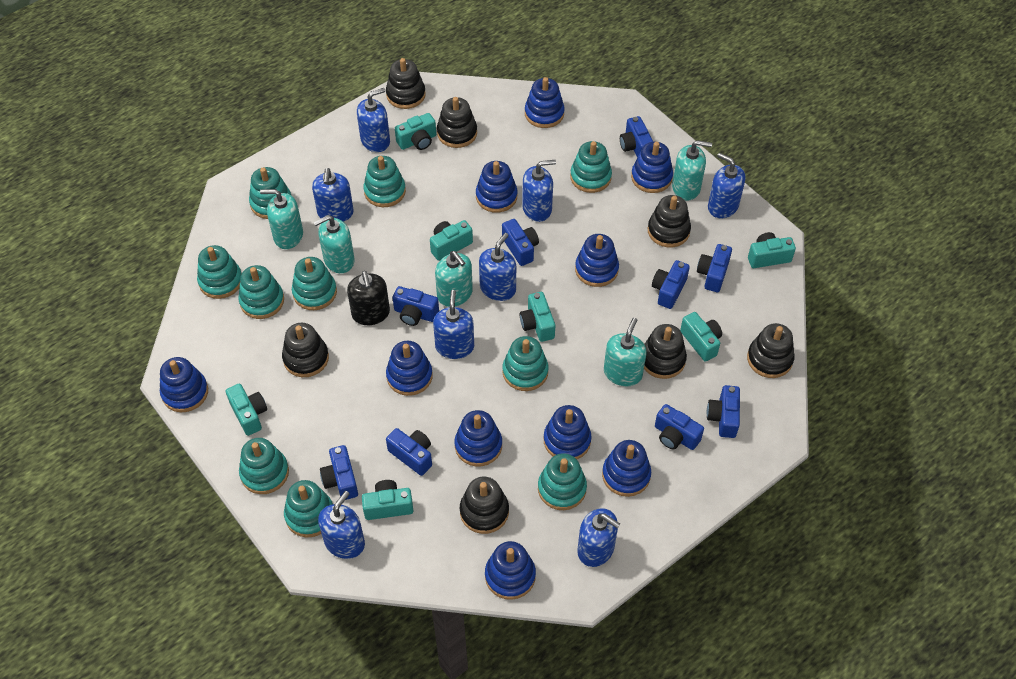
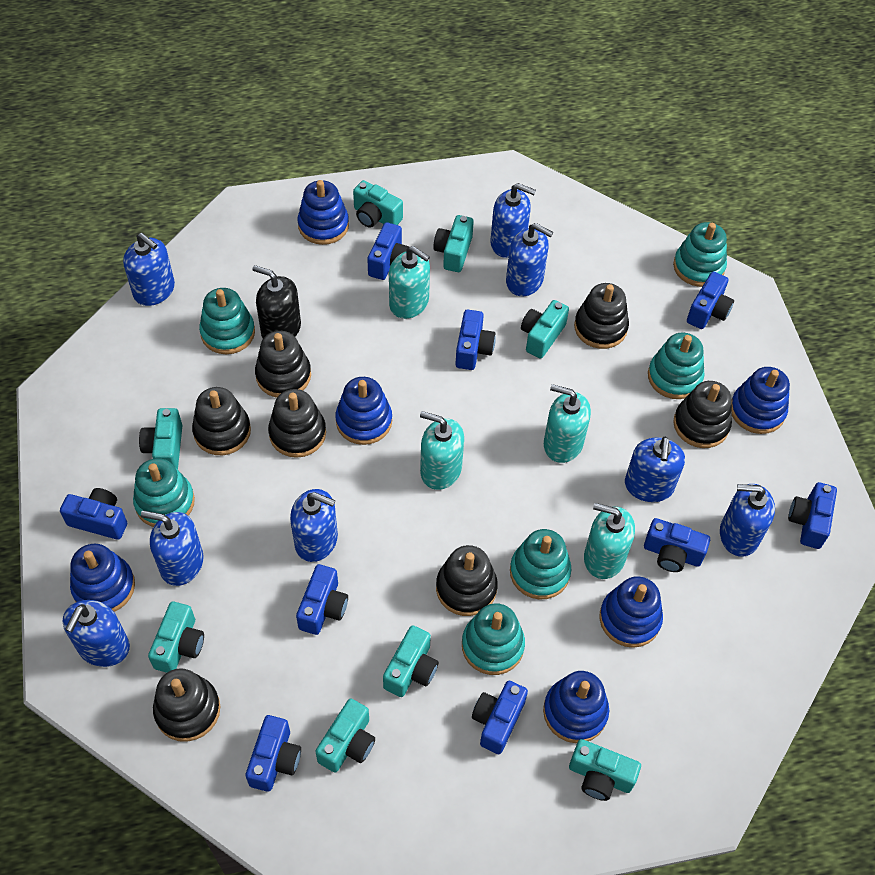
blue stacking toy: 10 -> 6
turquoise camera: 7 -> 8
turquoise soap dispenser: 5 -> 4
turquoise stacking toy: 10 -> 6

